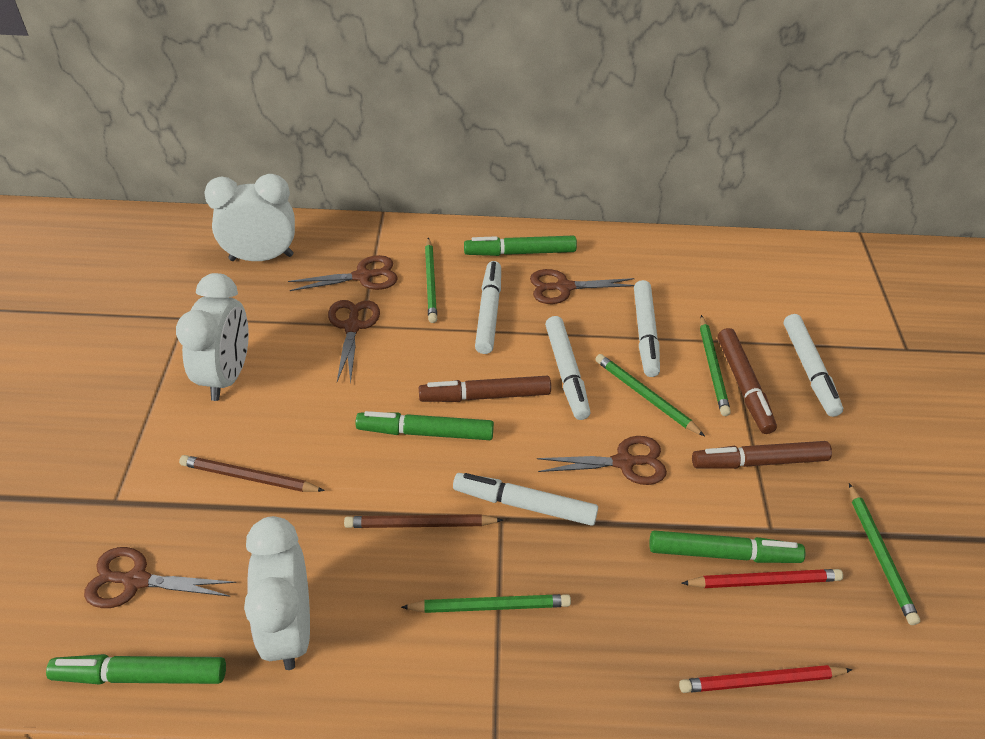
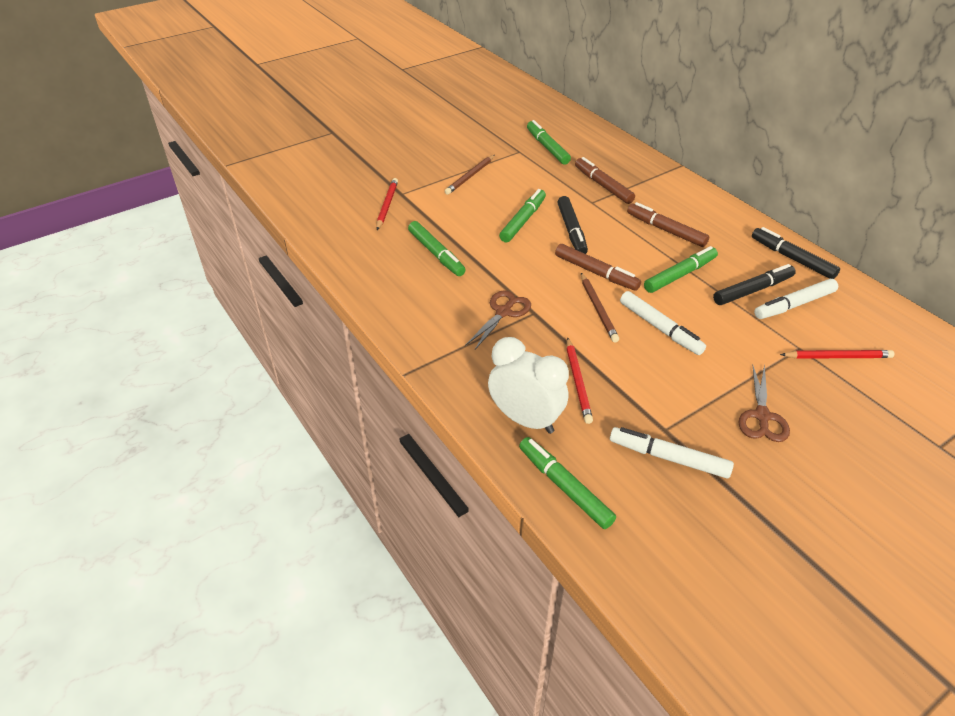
black marker: 0 -> 3
brown scissors: 5 -> 2
green marker: 4 -> 5
green pencil: 5 -> 0
red pencil: 2 -> 3
white clock: 3 -> 1
white marker: 5 -> 3

